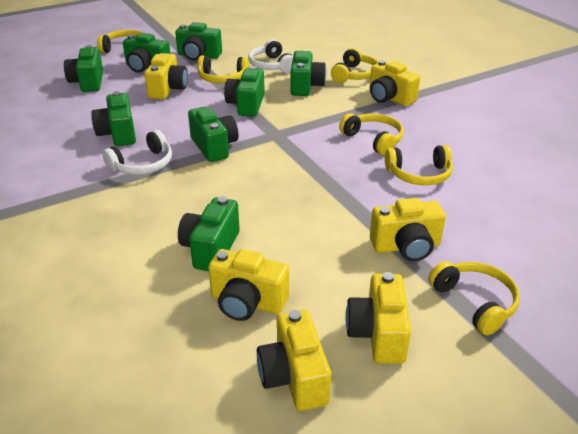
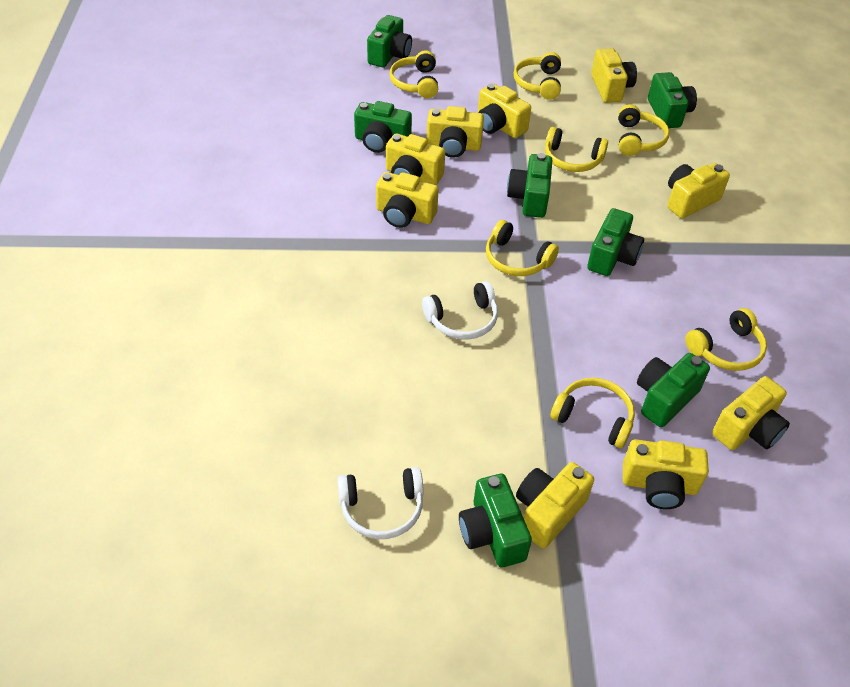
green camera: 8 -> 7
yellow camera: 6 -> 9
yellow headphones: 6 -> 7

